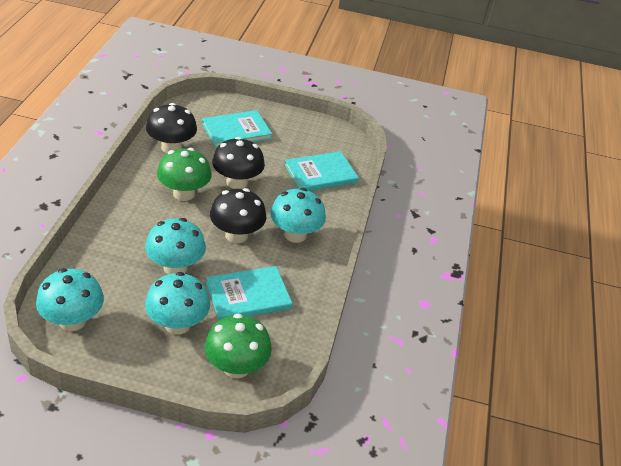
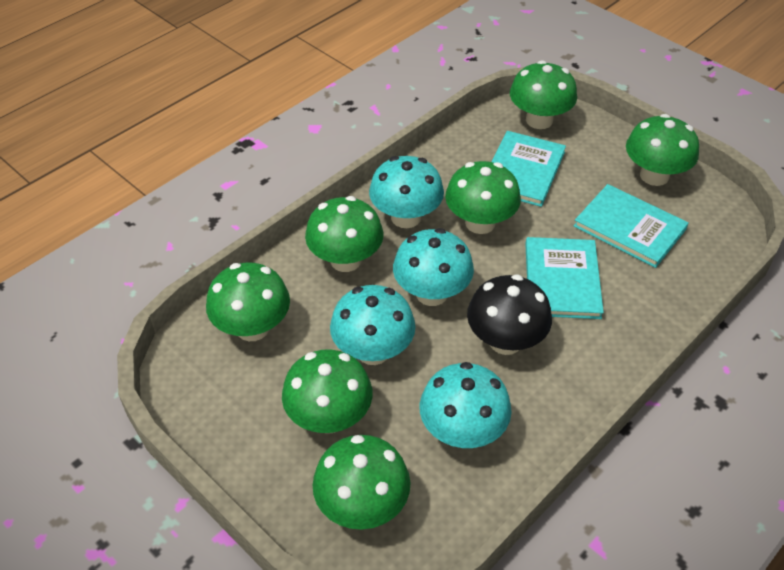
black mushroom: 3 -> 1
green mushroom: 2 -> 7

